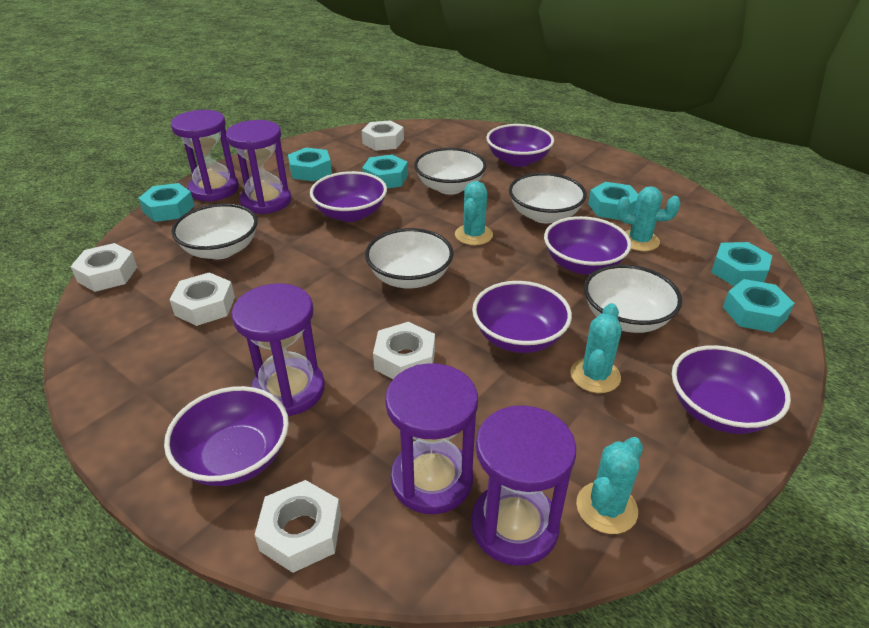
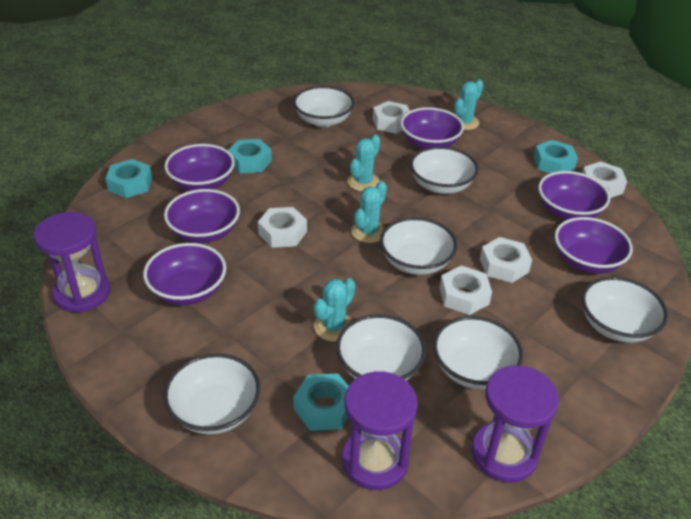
purple hourglass: 5 -> 3
turquoise nut: 6 -> 4
white bowl: 5 -> 7

